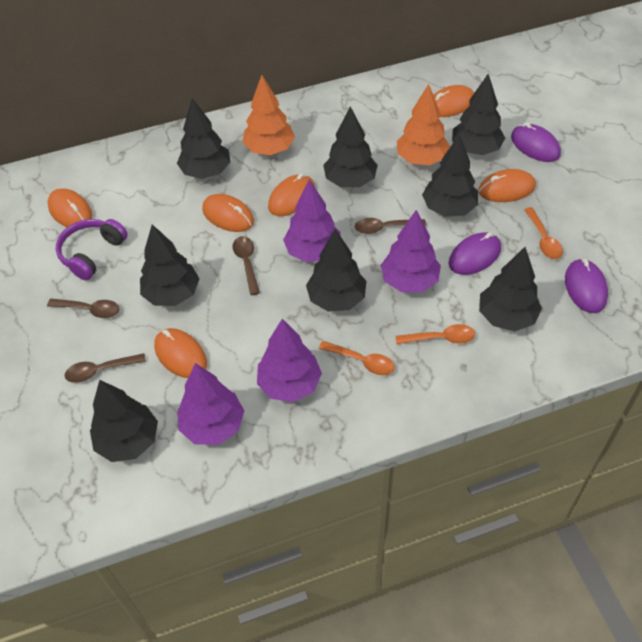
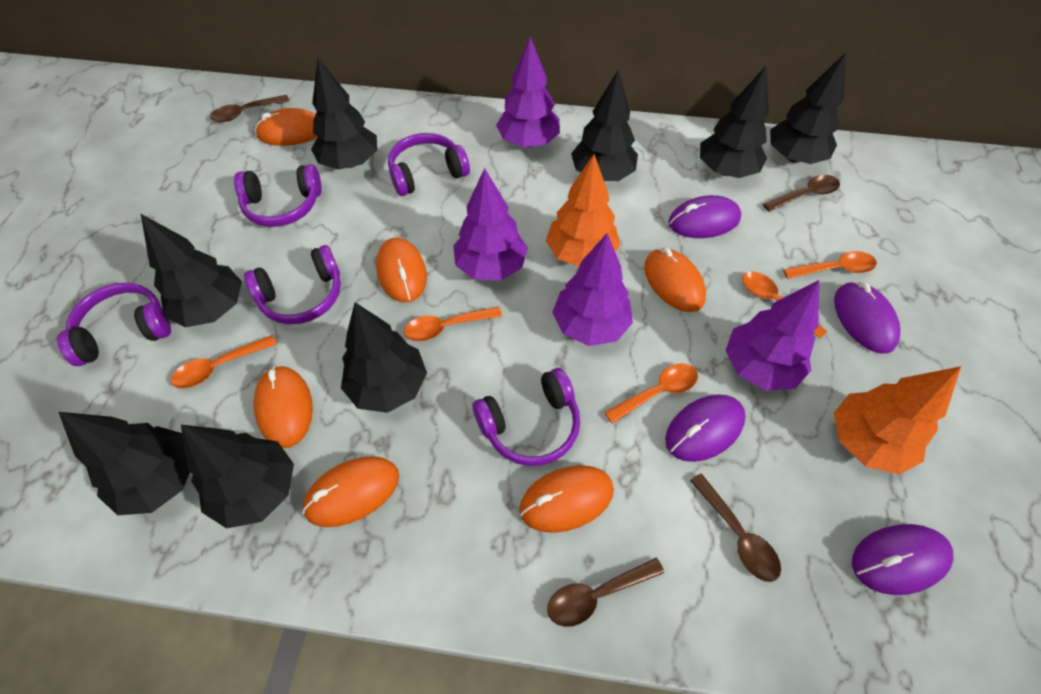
orange spoon: 3 -> 5
purple headphones: 1 -> 5
purple mouse: 3 -> 4

